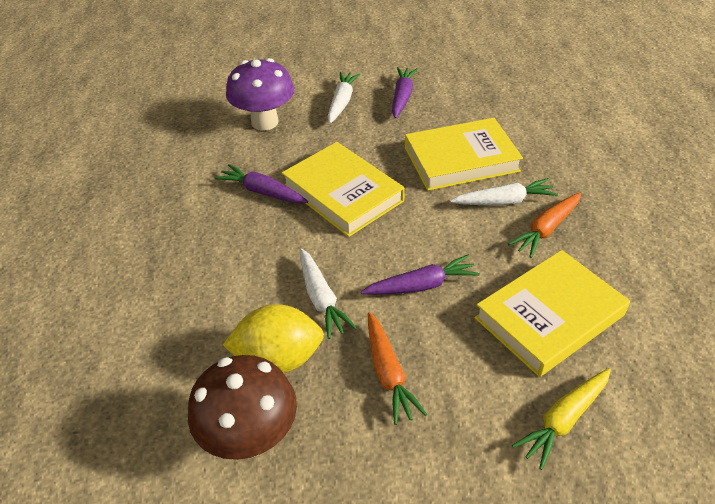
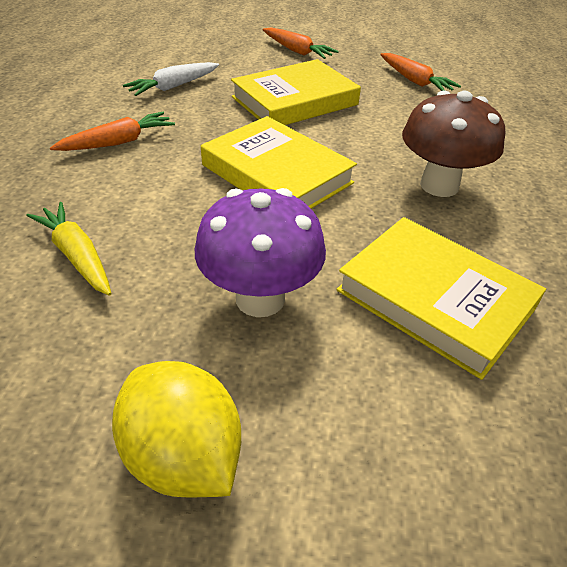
orange carrot: 2 -> 3
purple carrot: 3 -> 0
white carrot: 3 -> 1

